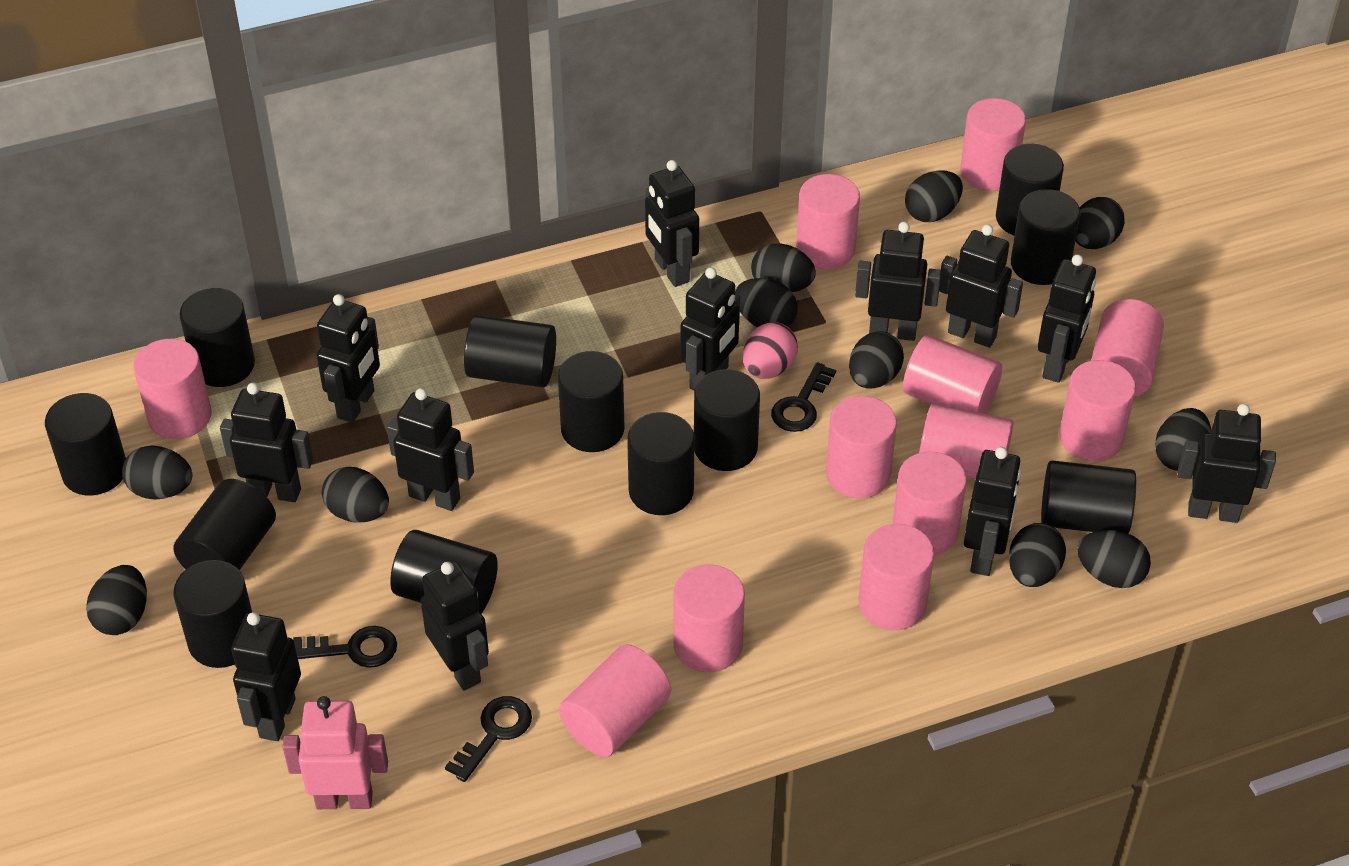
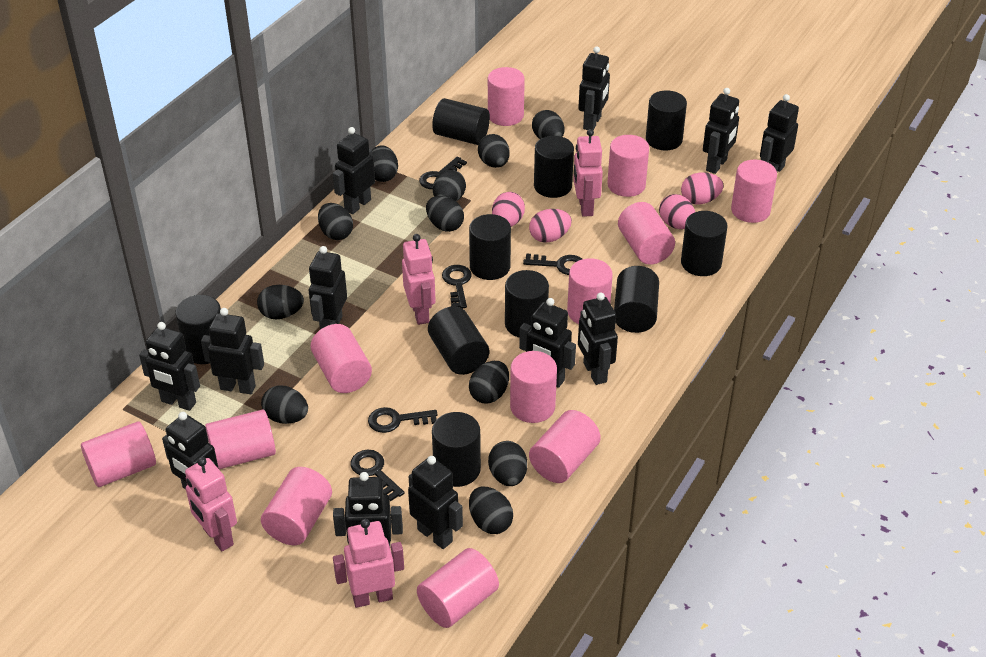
black cylinder: 12 -> 10
black key: 3 -> 5
pink egg: 1 -> 4
pink robot: 1 -> 4

